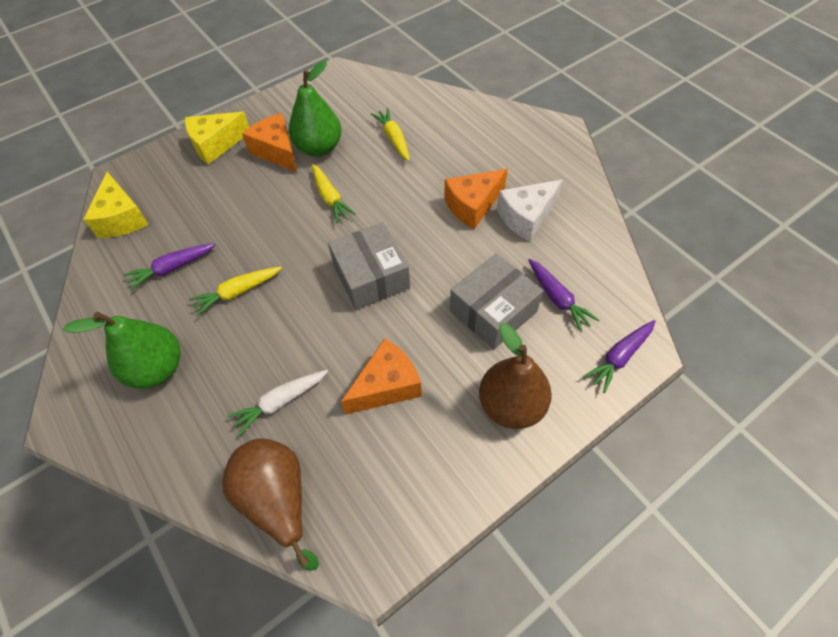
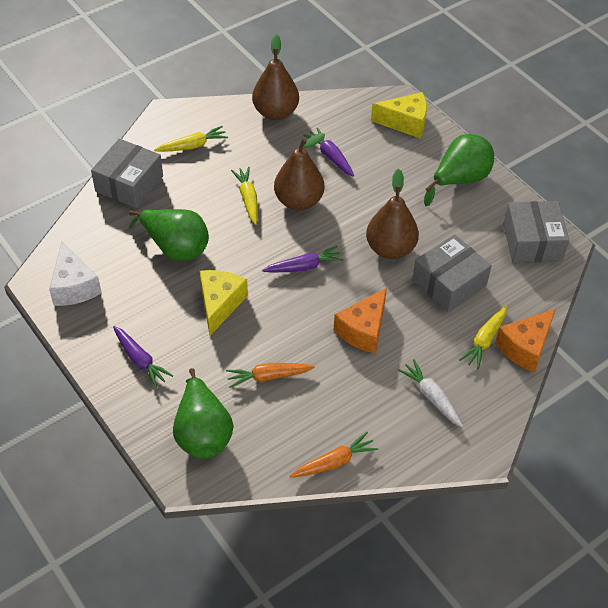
brown pear: 2 -> 3
green pear: 2 -> 3
grey box: 2 -> 3
orange carrot: 0 -> 2
orange cheese: 3 -> 2

